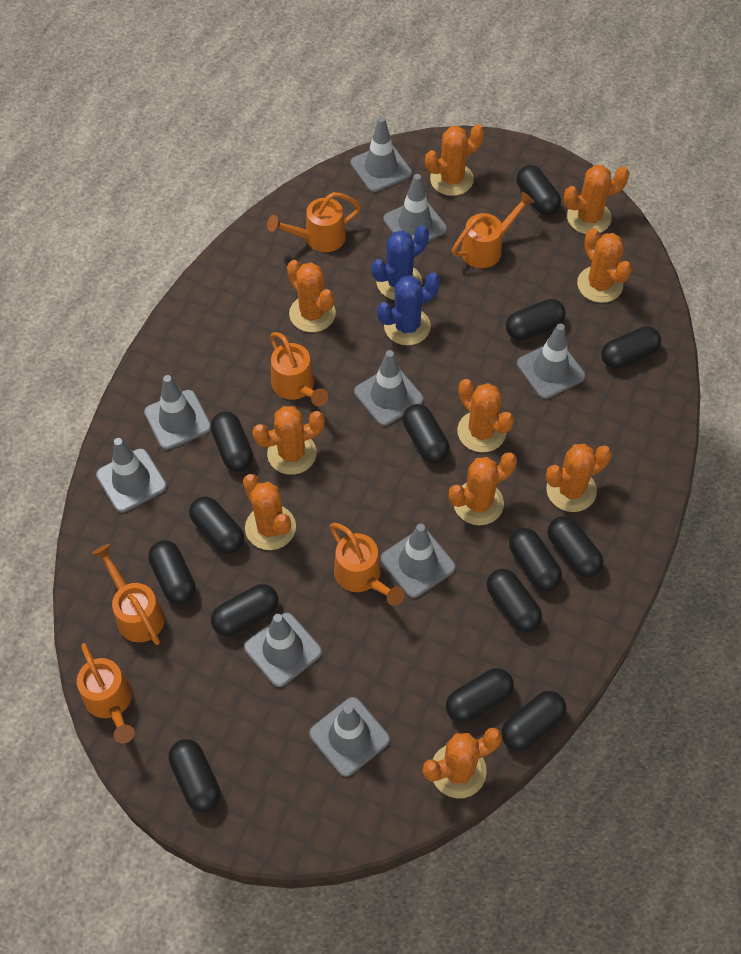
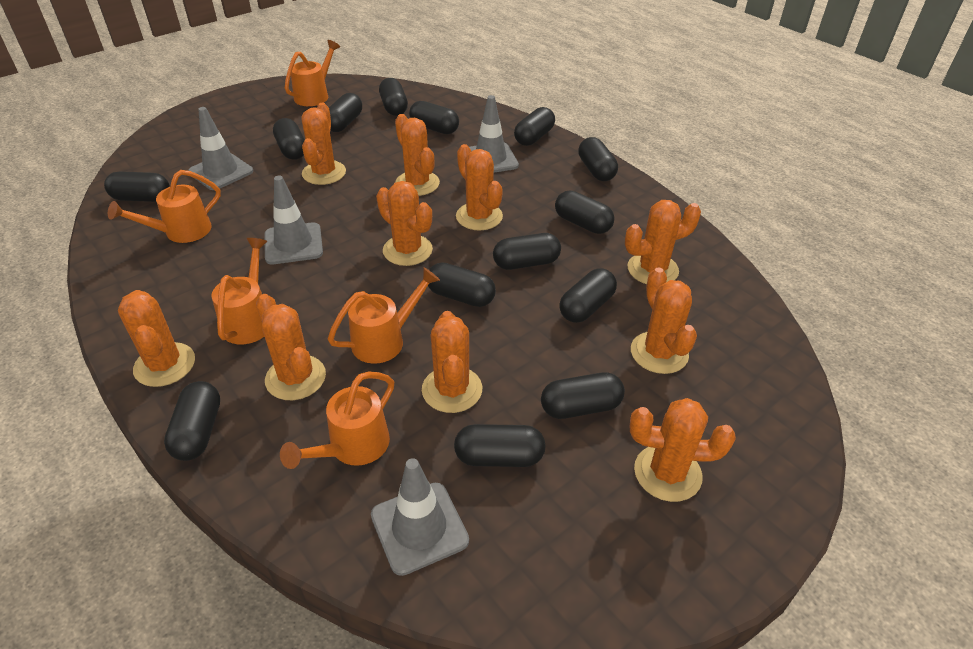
blue cactus: 2 -> 0
grey traffic cone: 9 -> 4
orange watering can: 6 -> 5

